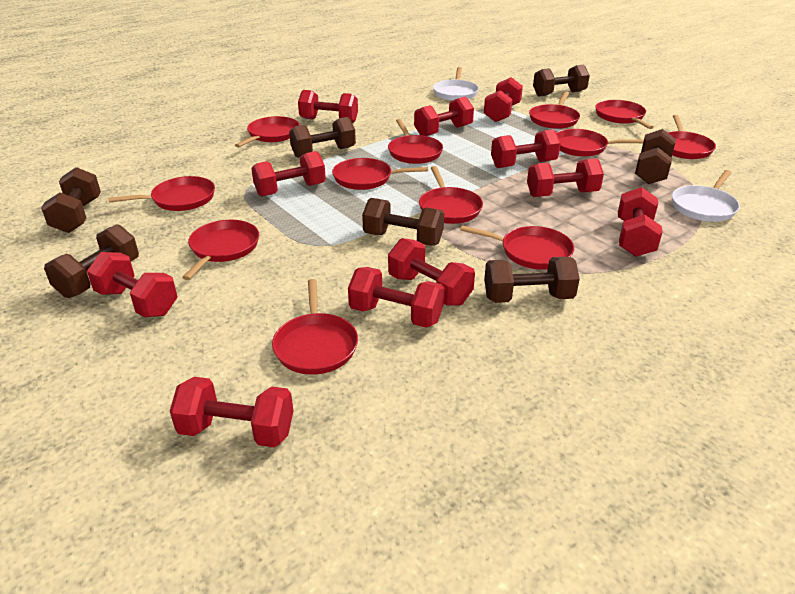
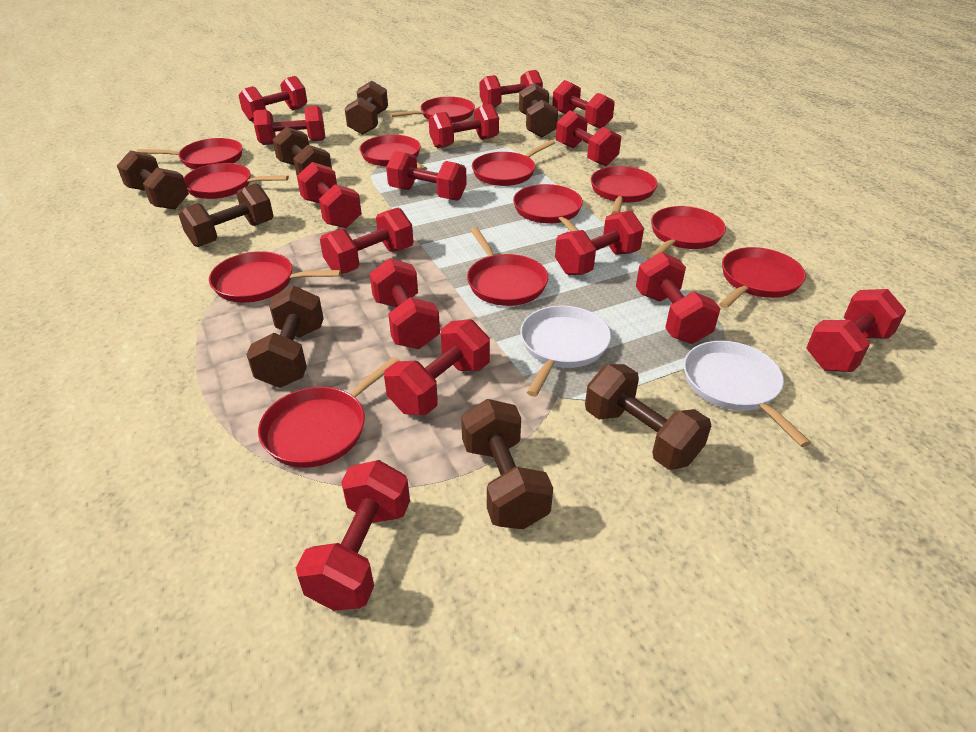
brown dumbbell: 7 -> 8
red dumbbell: 11 -> 15

